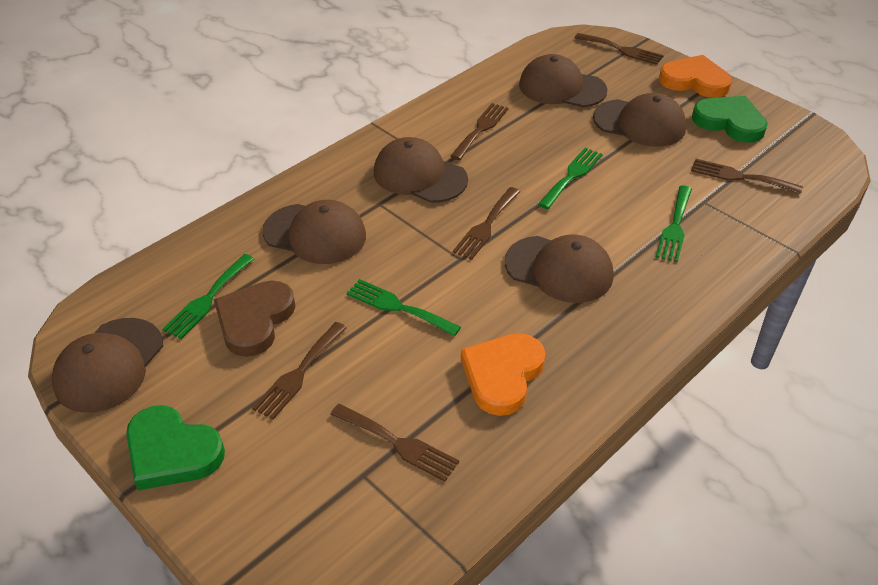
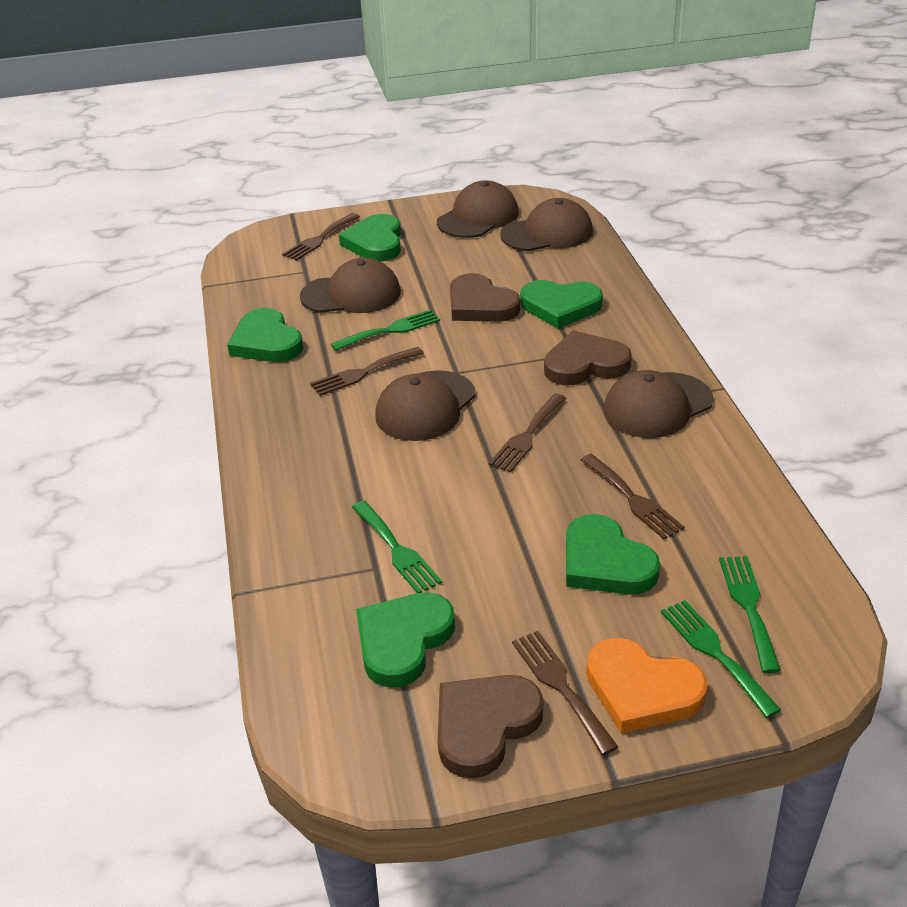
brown cap: 6 -> 5
brown fork: 6 -> 5
brown heart: 1 -> 3
green heart: 2 -> 5
orange heart: 2 -> 1

